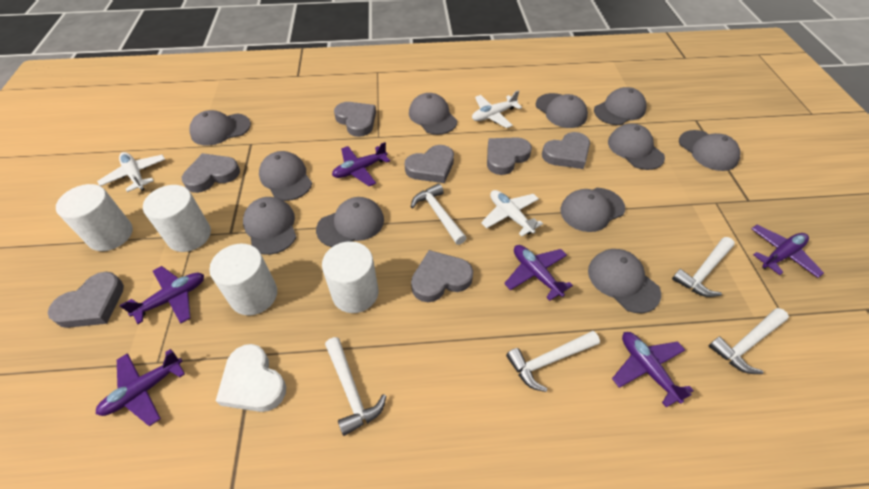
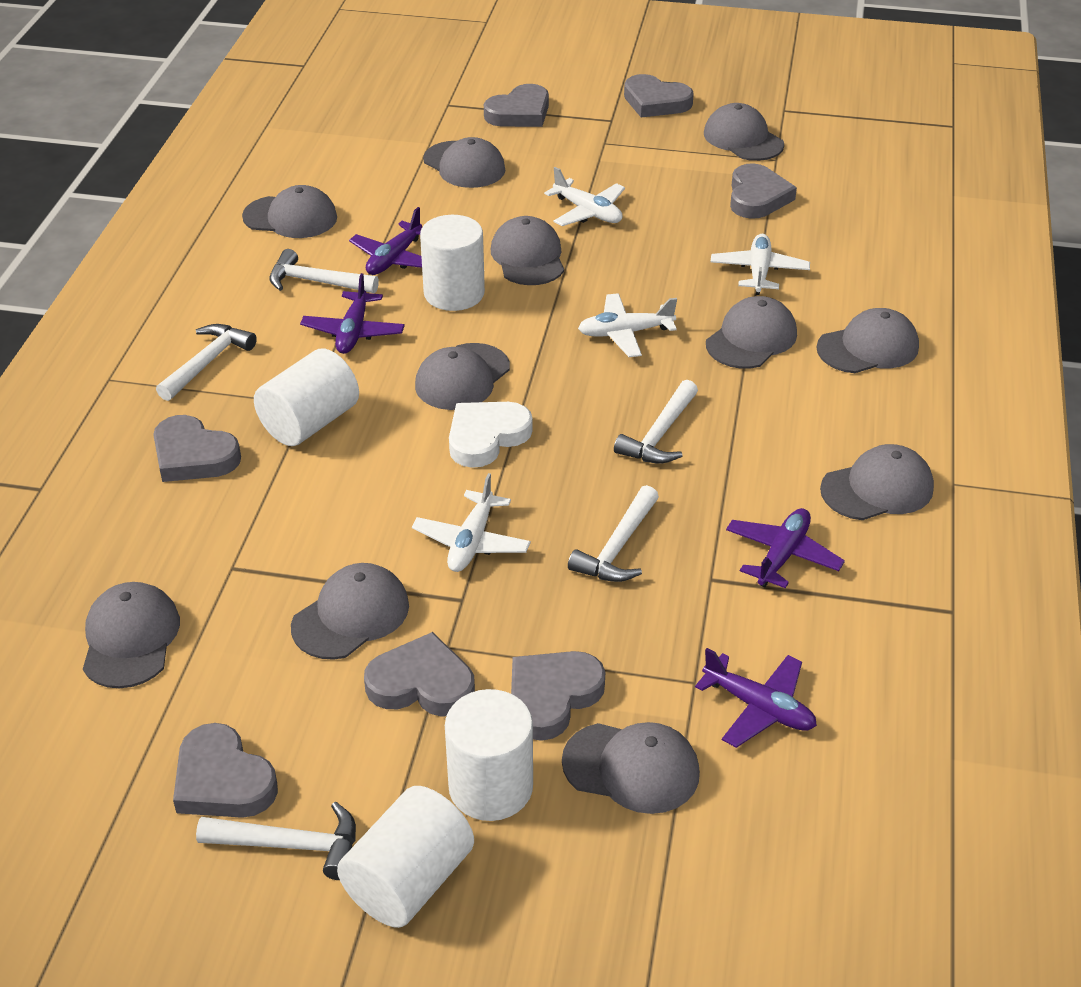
purple plane: 6 -> 4
white plane: 3 -> 4

